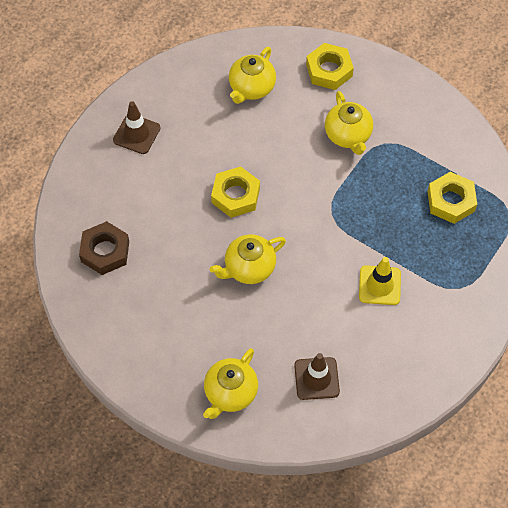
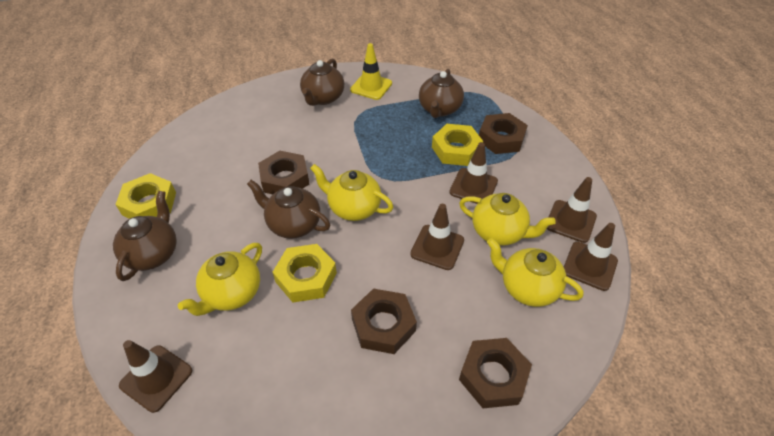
brown nut: 1 -> 4
brown teapot: 0 -> 4
brown traffic cone: 2 -> 5

